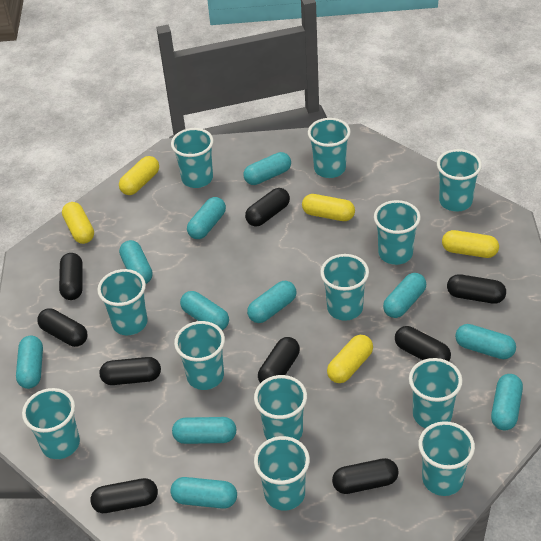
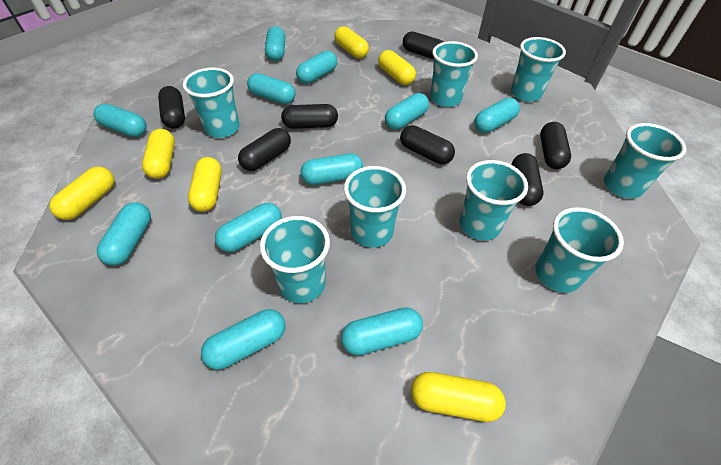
black capsule: 9 -> 7
turquoise cup: 12 -> 8
yellow capsule: 5 -> 6

